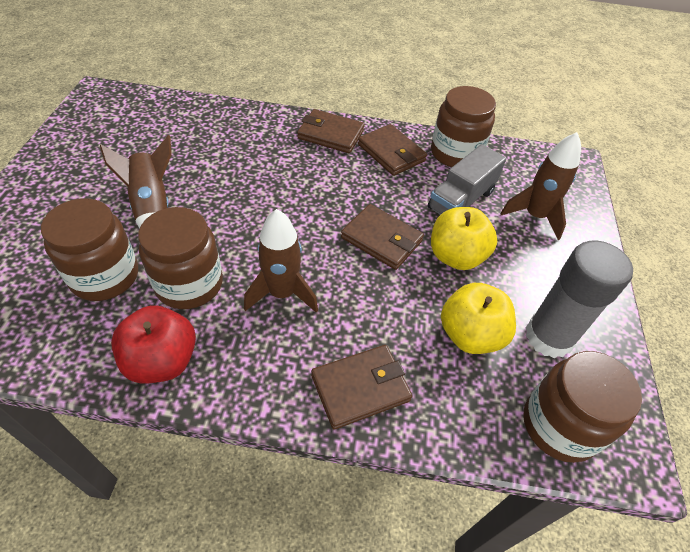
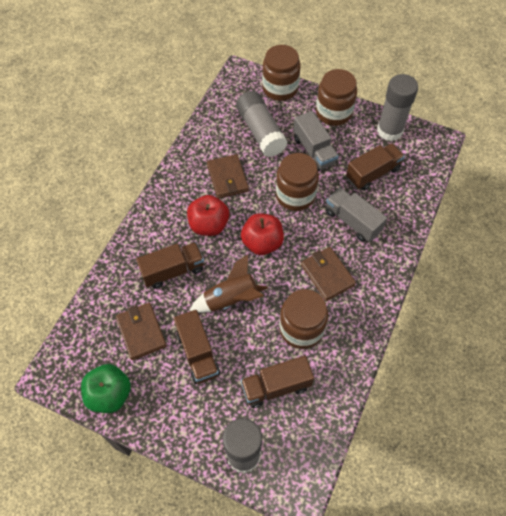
brown rocket: 3 -> 1
brown truck: 0 -> 4
brown wallet: 4 -> 3
green apple: 0 -> 1
grey glue stick: 1 -> 3
grey truck: 1 -> 2
red apple: 1 -> 2
yellow apple: 2 -> 0

